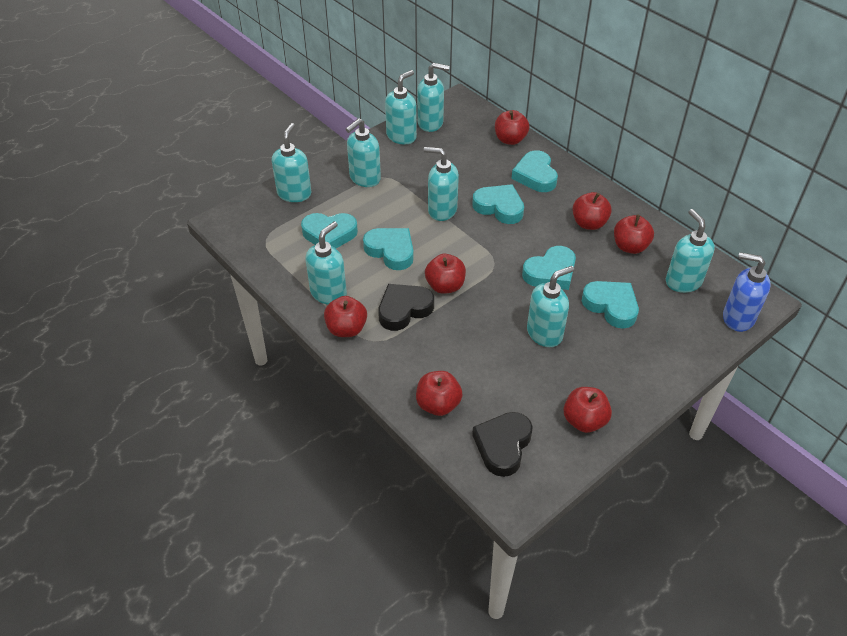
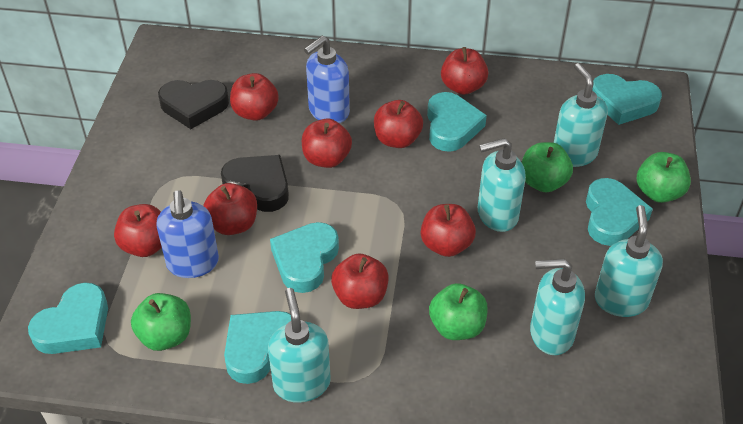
blue soap dispenser: 1 -> 2
green apple: 0 -> 4
red apple: 7 -> 8
turquoise soap dispenser: 8 -> 5

